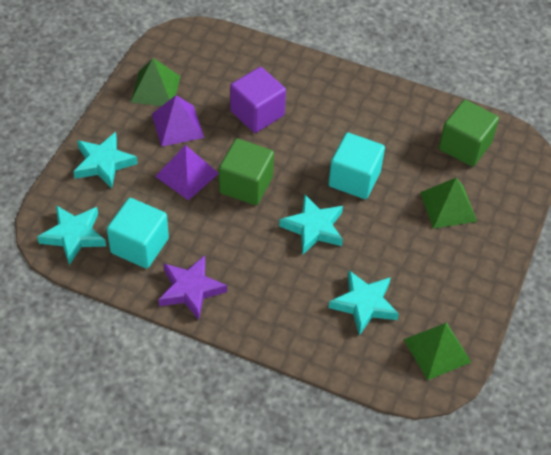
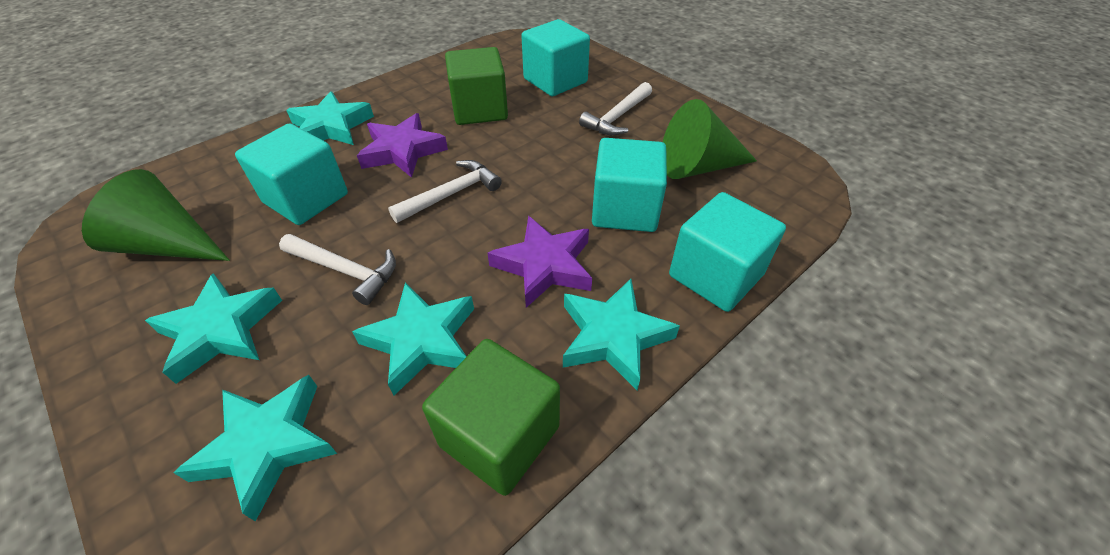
green cone: 0 -> 2
green pyramid: 3 -> 0
purple cube: 1 -> 0
purple pyramid: 2 -> 0
purple star: 1 -> 2
turquoise cube: 2 -> 4
turquoise star: 4 -> 5
white hammer: 0 -> 3

